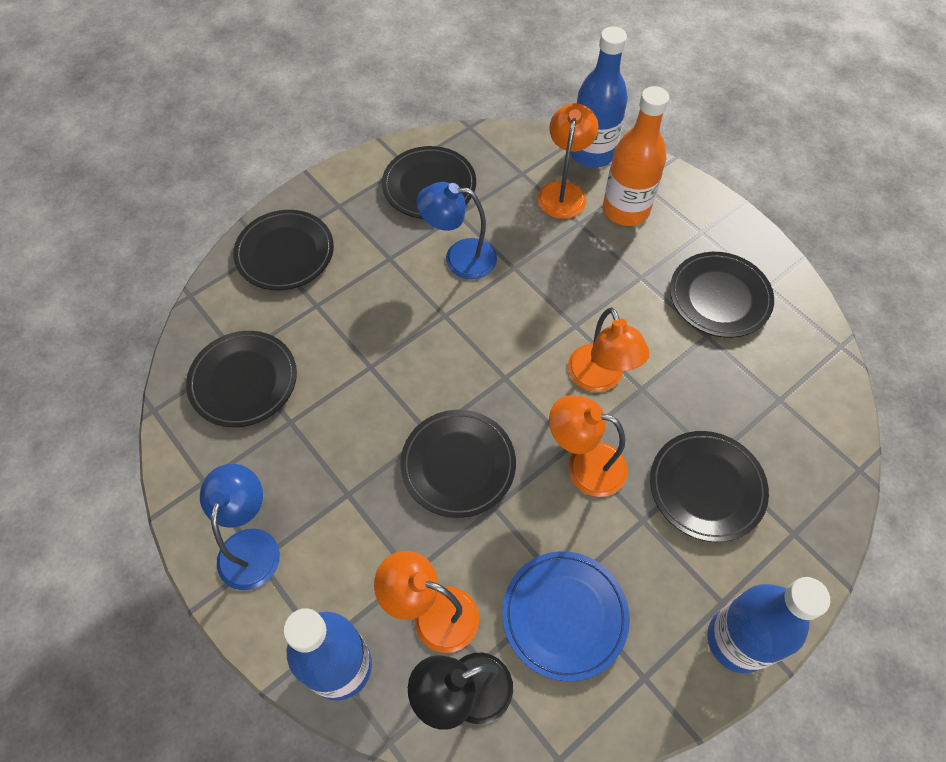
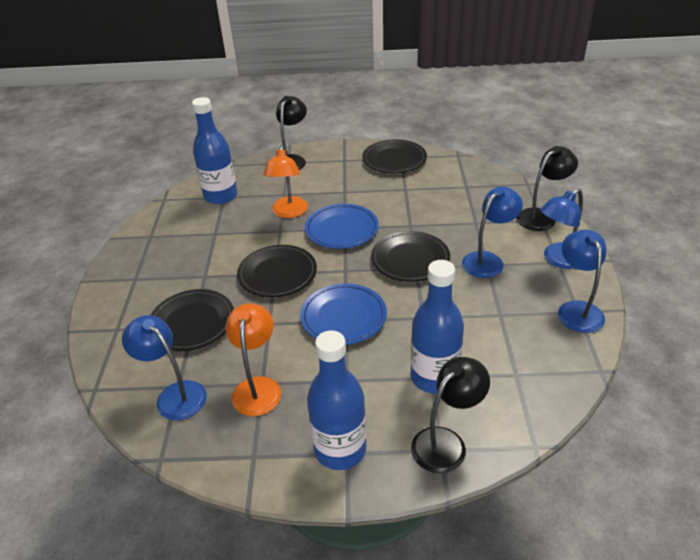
black lamp: 1 -> 3
black plate: 6 -> 4
blue lamp: 2 -> 4
blue plate: 1 -> 2
orange bottle: 1 -> 0
orange lamp: 4 -> 2

